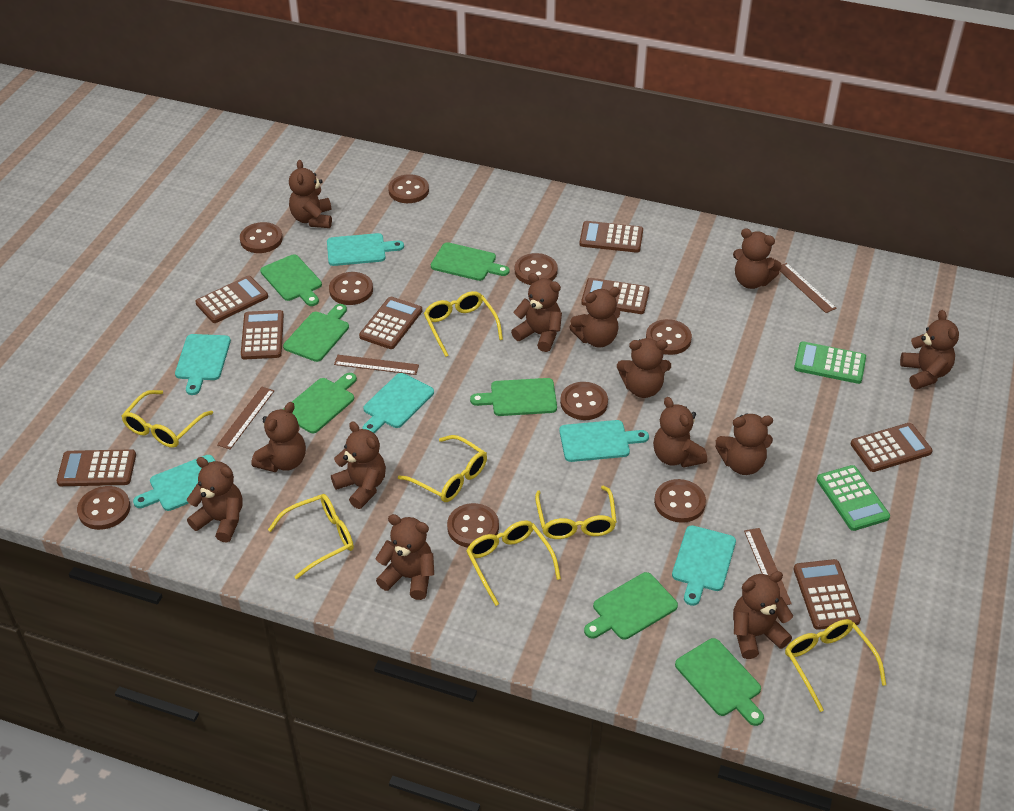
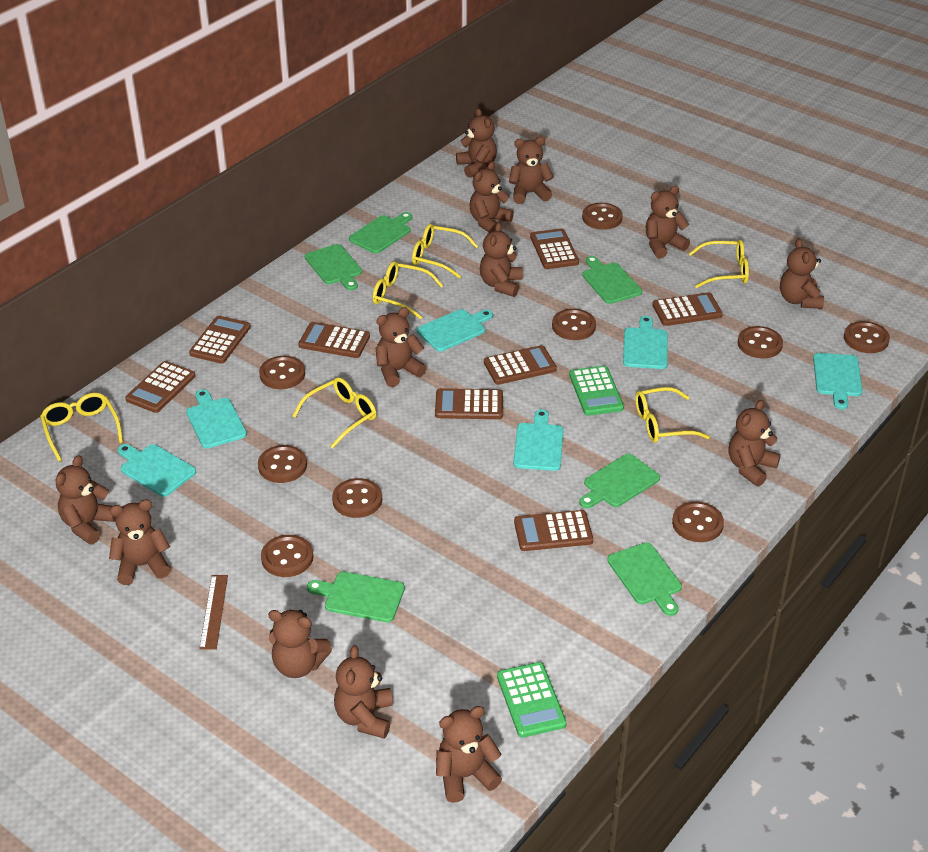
brown ruler: 4 -> 1
green cutting board: 7 -> 6
yellow glasses: 7 -> 6

